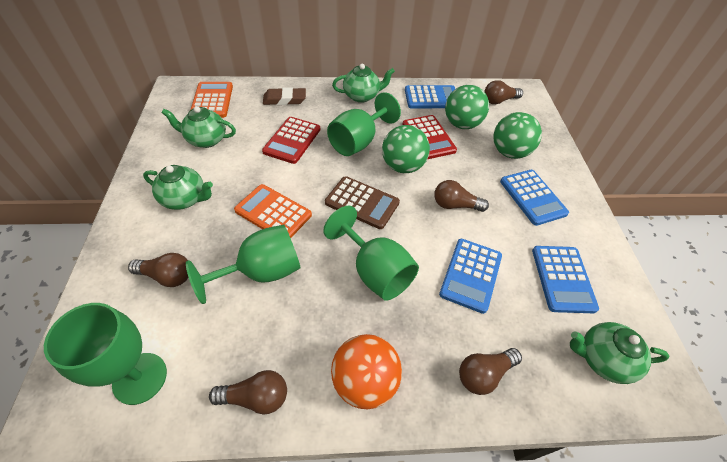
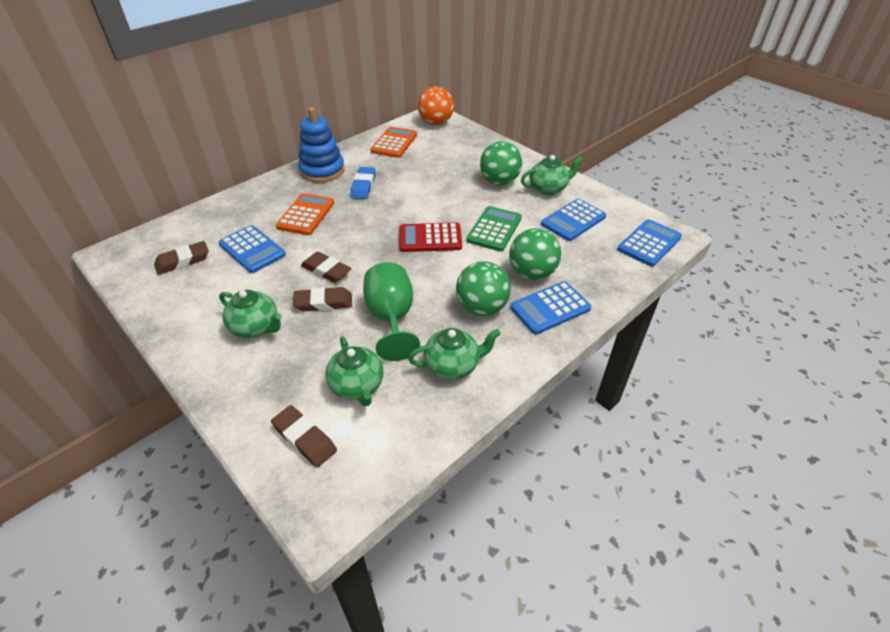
blue eraser: 0 -> 1
blue stacking toy: 0 -> 1
brown calculator: 1 -> 0
brown eraser: 1 -> 4
brown light bulb: 5 -> 0
green calculator: 0 -> 1
green goblet: 4 -> 1
red calculator: 2 -> 1

